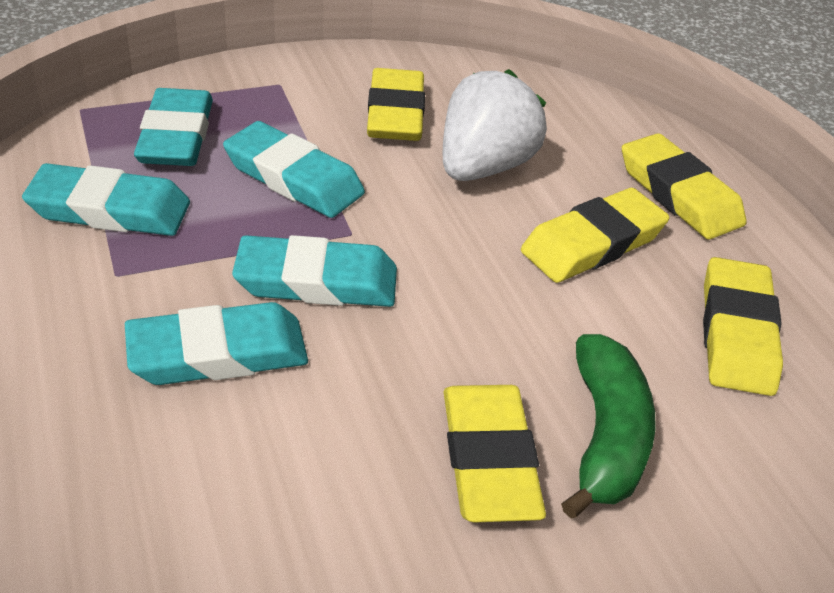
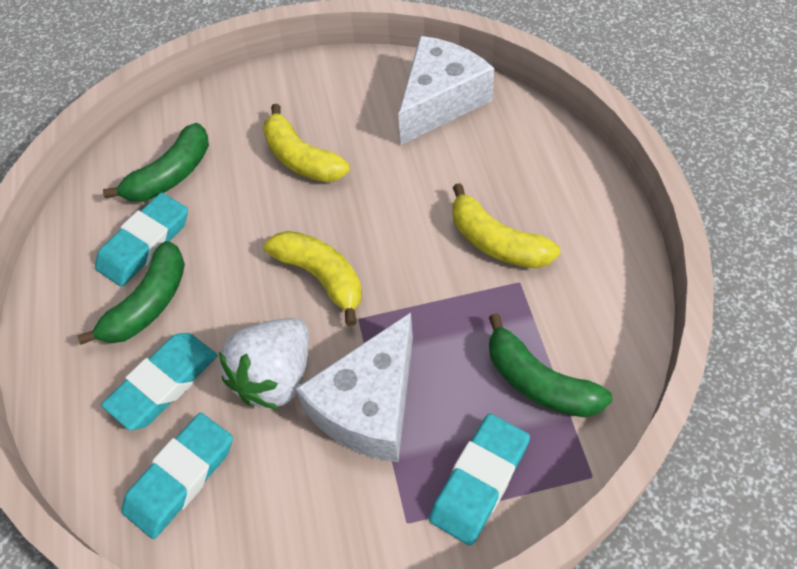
green banana: 1 -> 3
turquoise eraser: 5 -> 4
white cheese: 0 -> 2
yellow banana: 0 -> 3
yellow eraser: 5 -> 0

